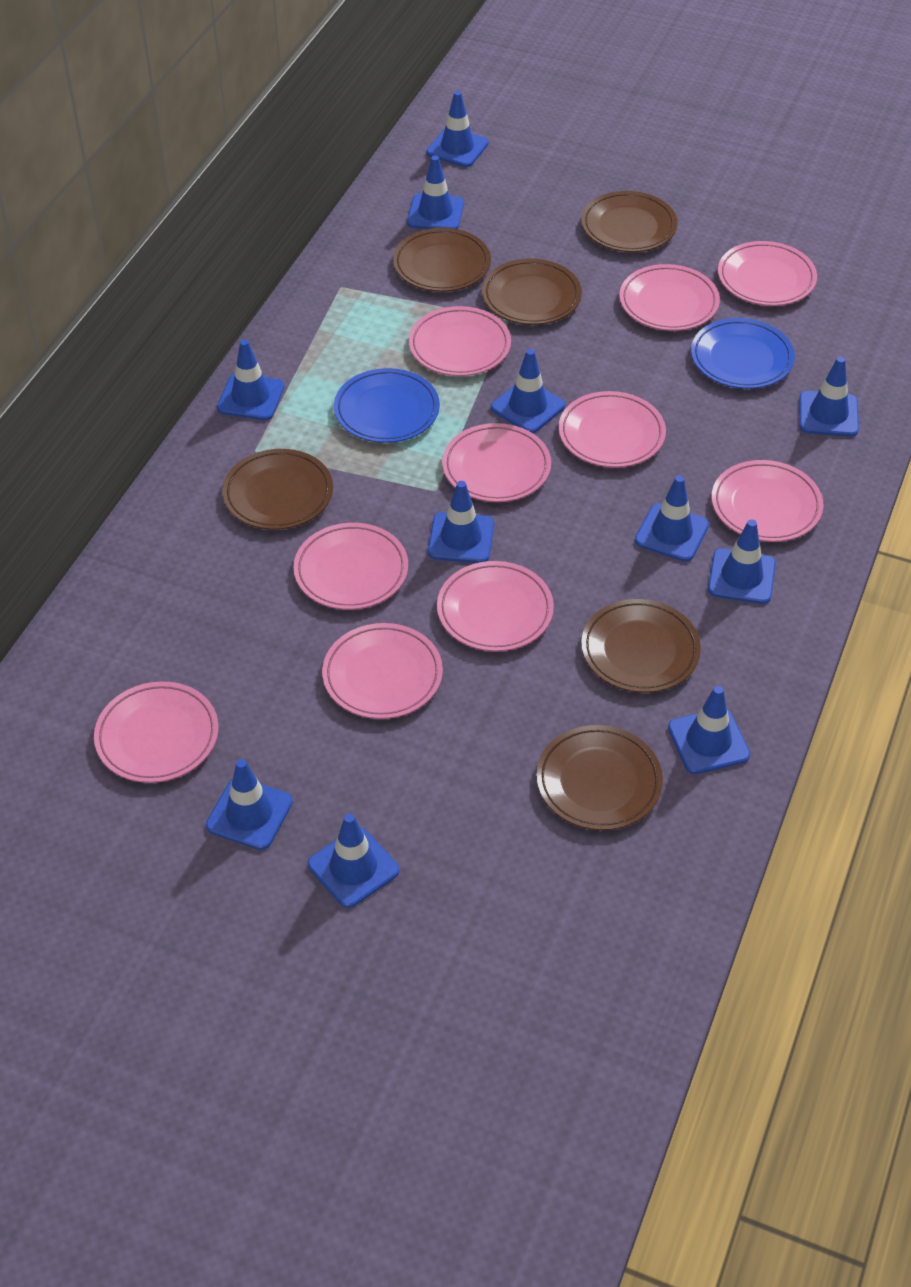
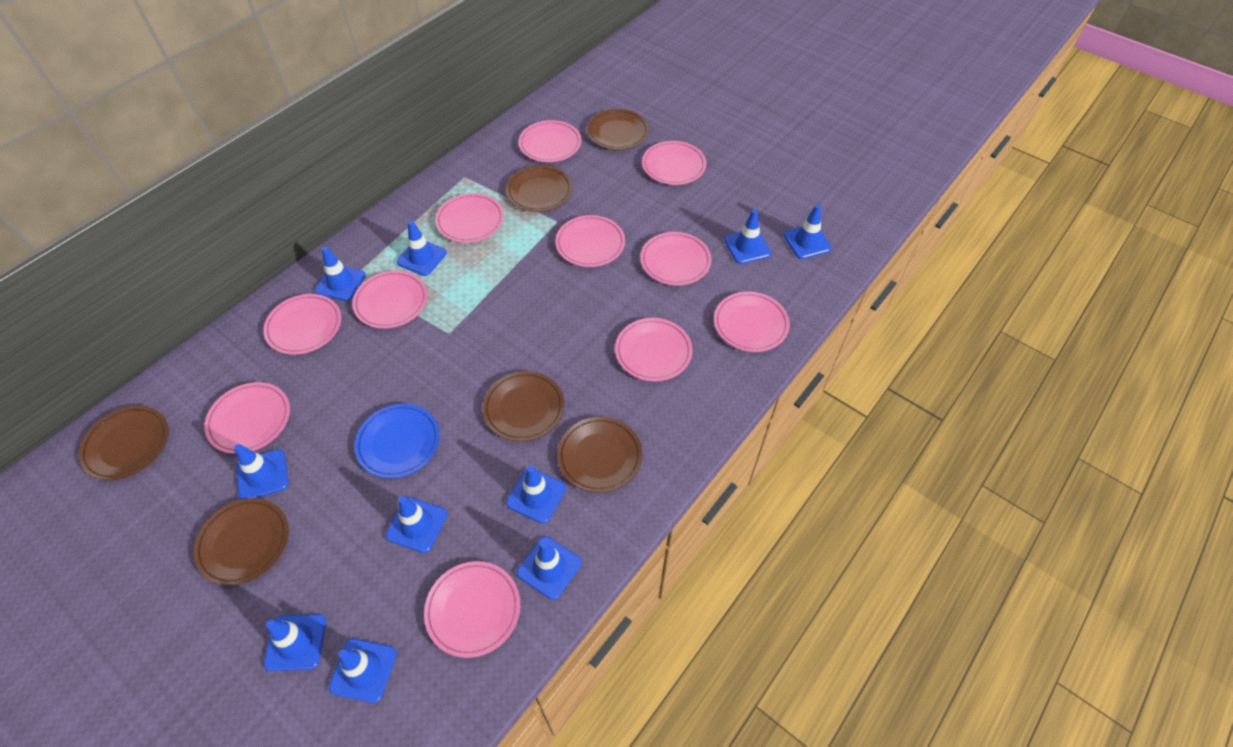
blue plate: 2 -> 1
blue traffic cone: 11 -> 10
pink plate: 10 -> 11

